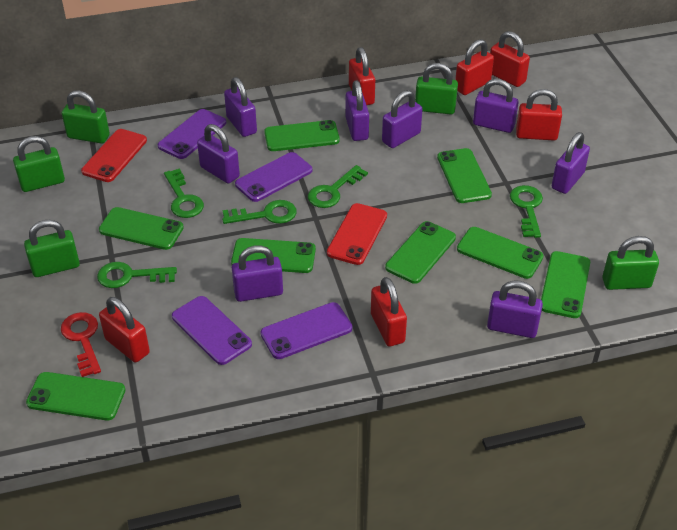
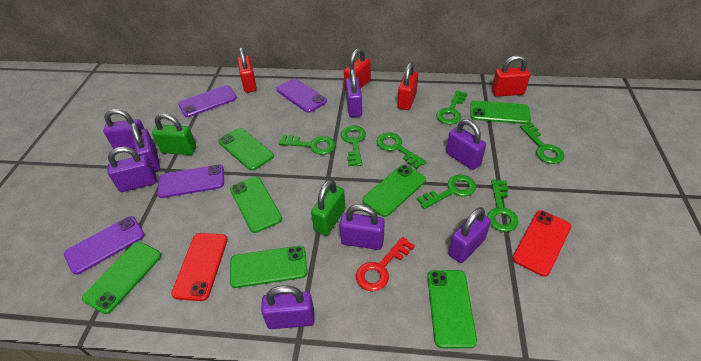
green key: 5 -> 7
green padlock: 5 -> 2
green phone: 8 -> 7
red padlock: 6 -> 4

